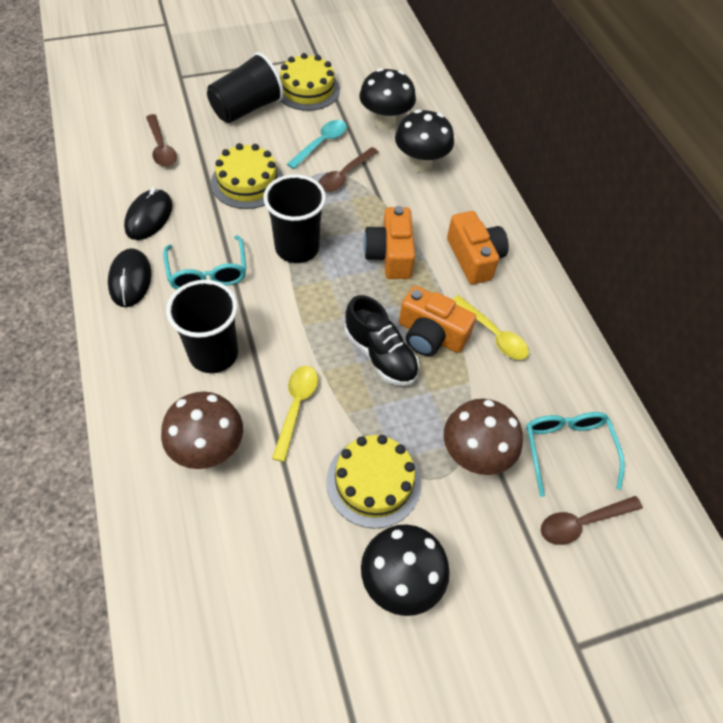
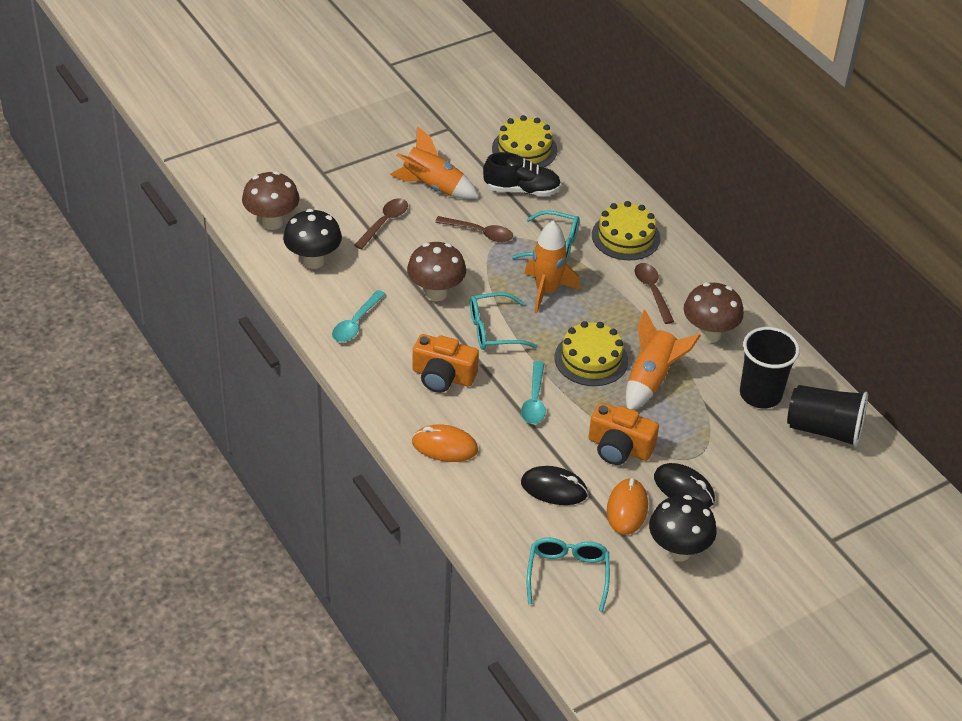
black cup: 3 -> 2
black mushroom: 3 -> 2
brown mushroom: 2 -> 3
orange camera: 3 -> 2
orange mouse: 0 -> 2
orange rocket: 0 -> 3
turquoise glasses: 2 -> 3
turquoise spoon: 1 -> 2
yellow spoon: 2 -> 0

